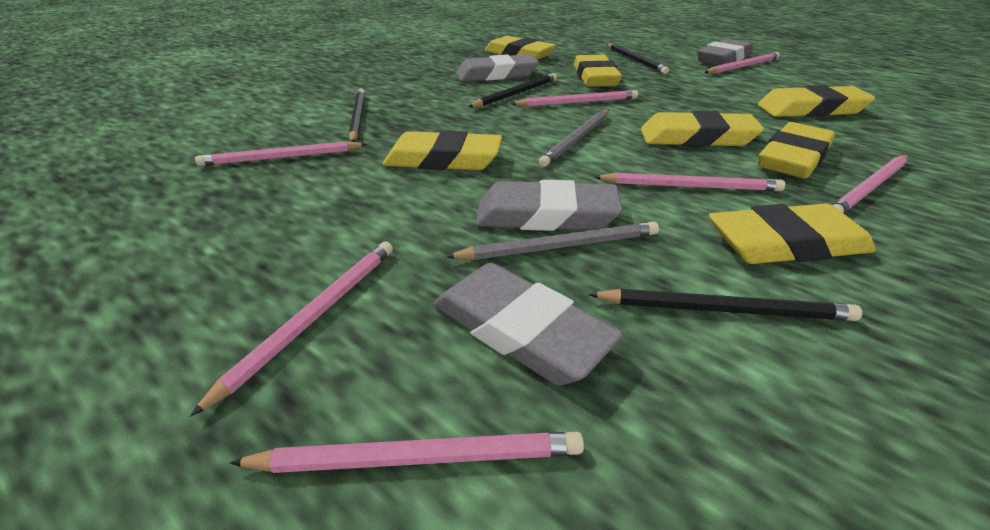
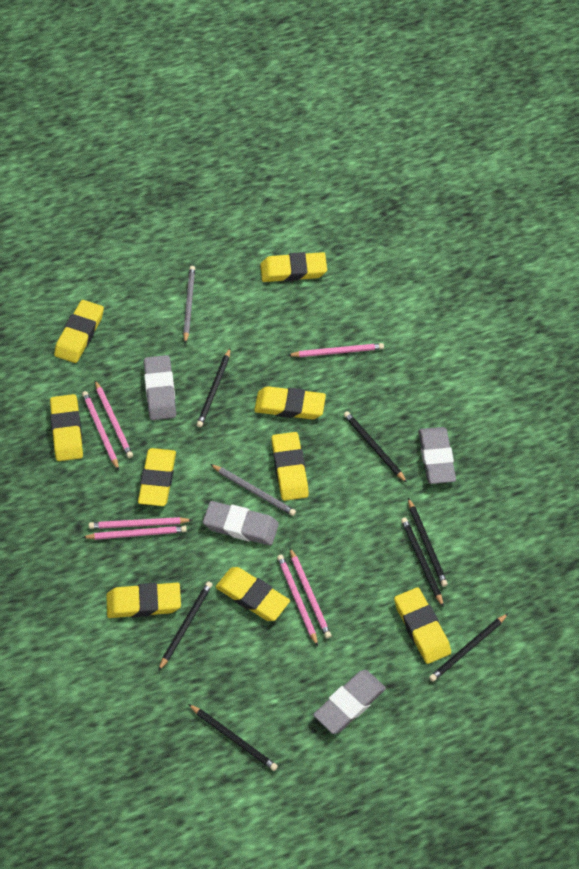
black pencil: 4 -> 7
yellow eraser: 7 -> 9

